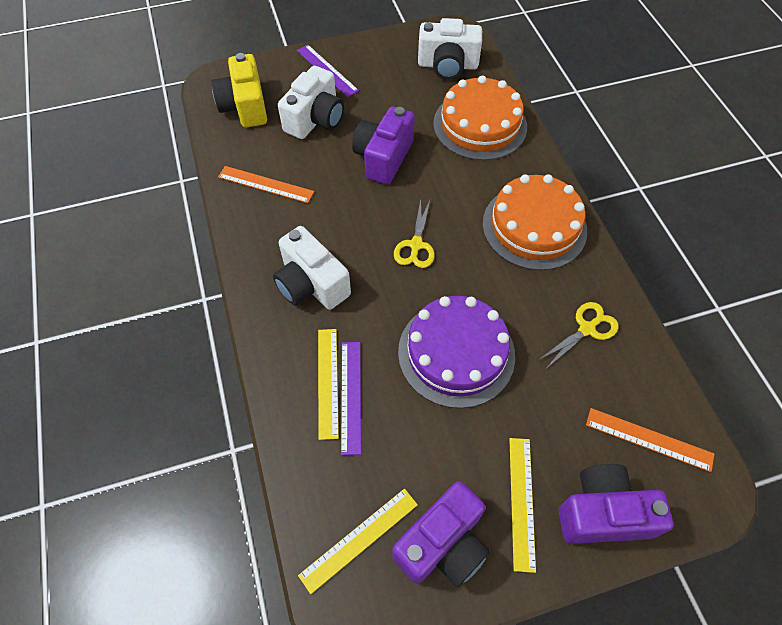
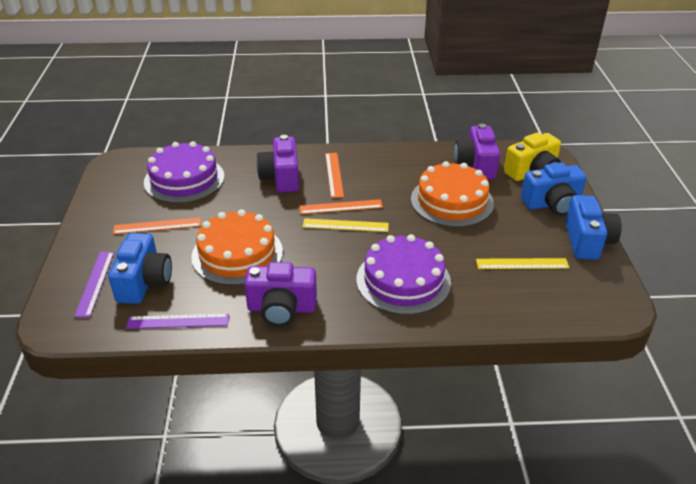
blue camera: 0 -> 3
orange ruler: 2 -> 3
purple cake: 1 -> 2
white camera: 3 -> 0
yellow ruler: 3 -> 2
yellow scissors: 2 -> 0

